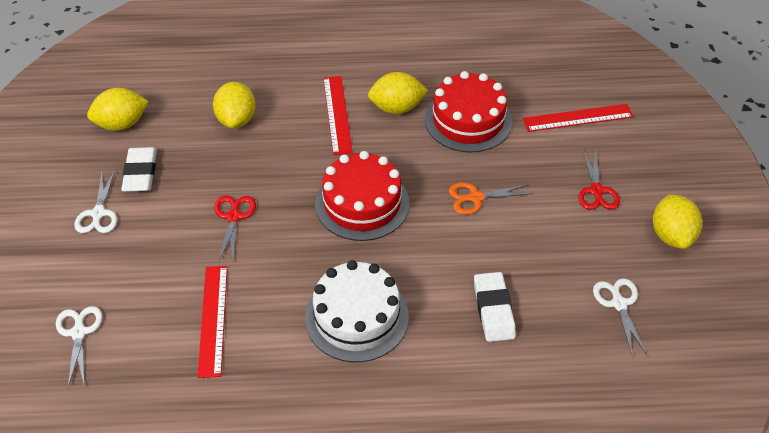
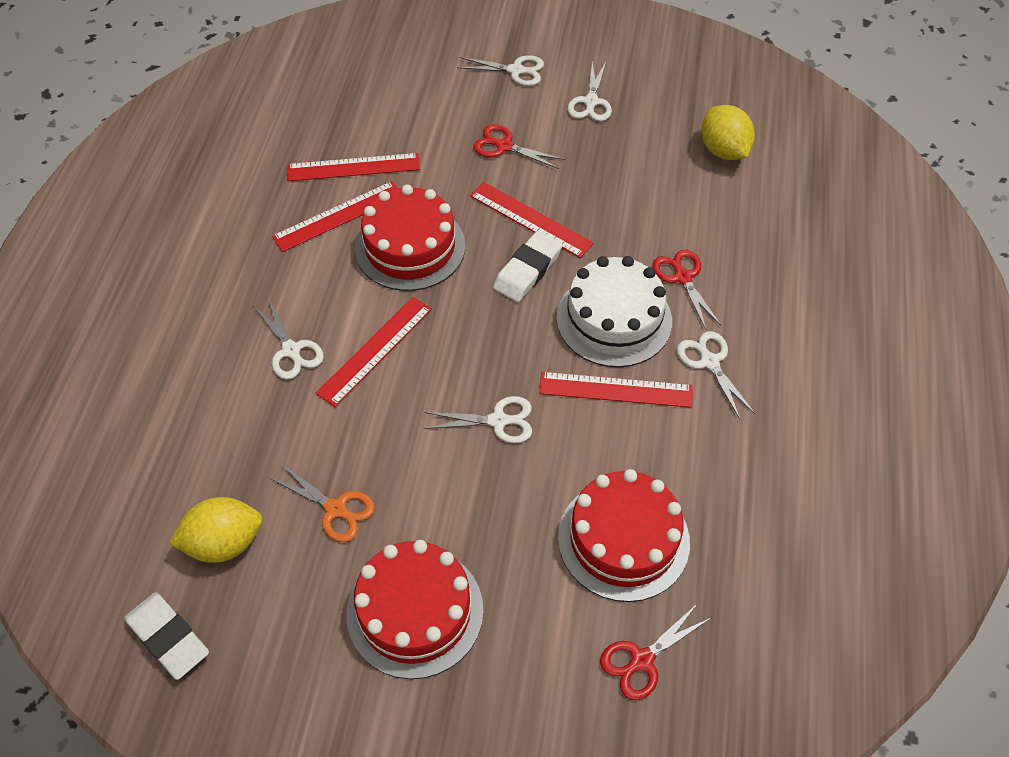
red cake: 2 -> 3
red ruler: 3 -> 5
red scissors: 2 -> 3
white scissors: 3 -> 5
yellow lemon: 4 -> 2

